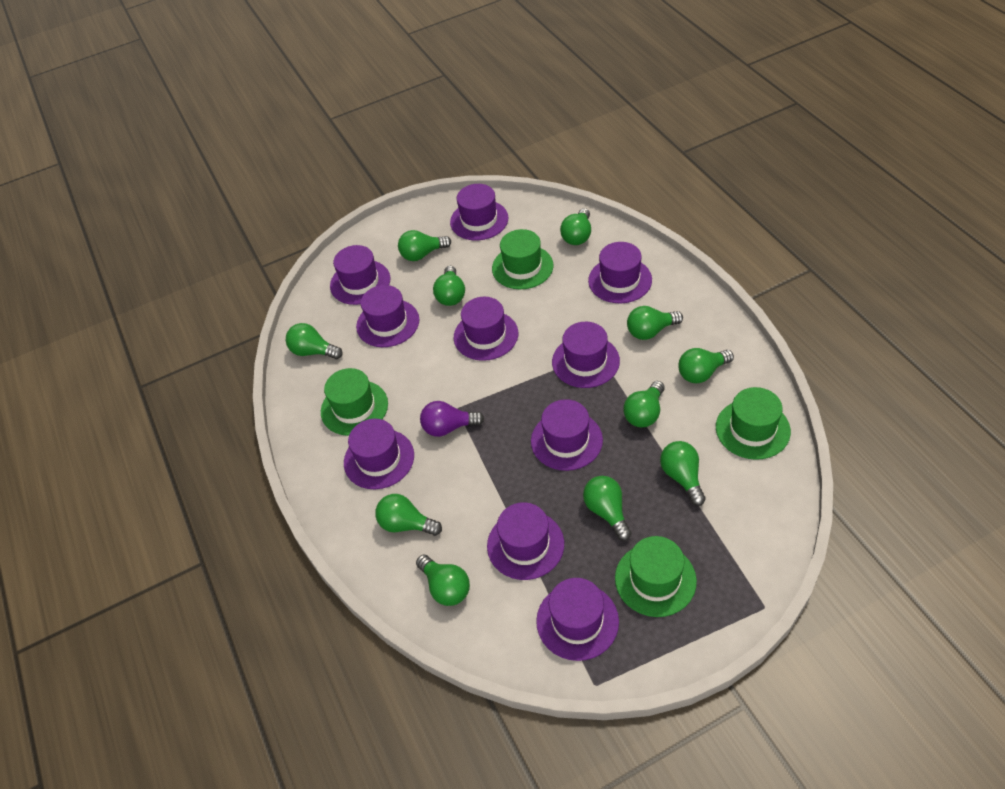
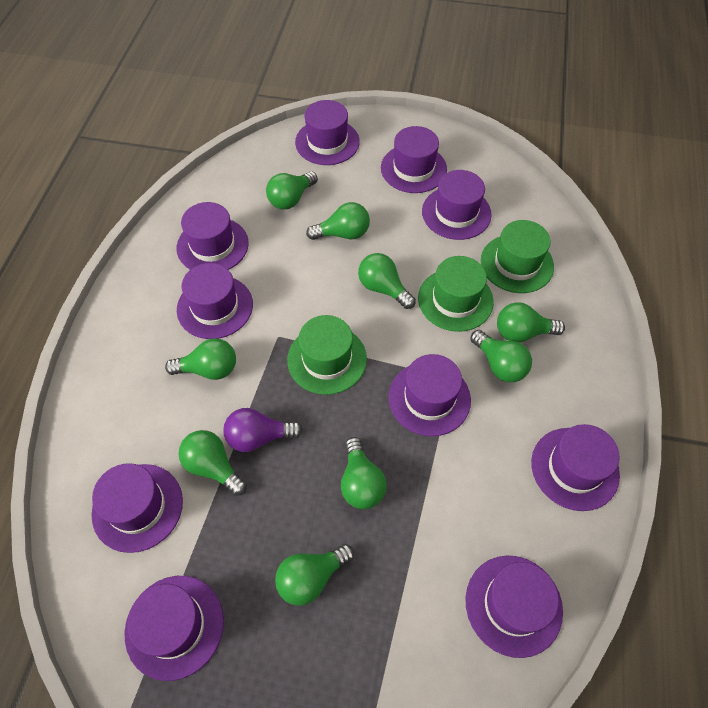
green hat: 4 -> 3
green light bulb: 11 -> 9

